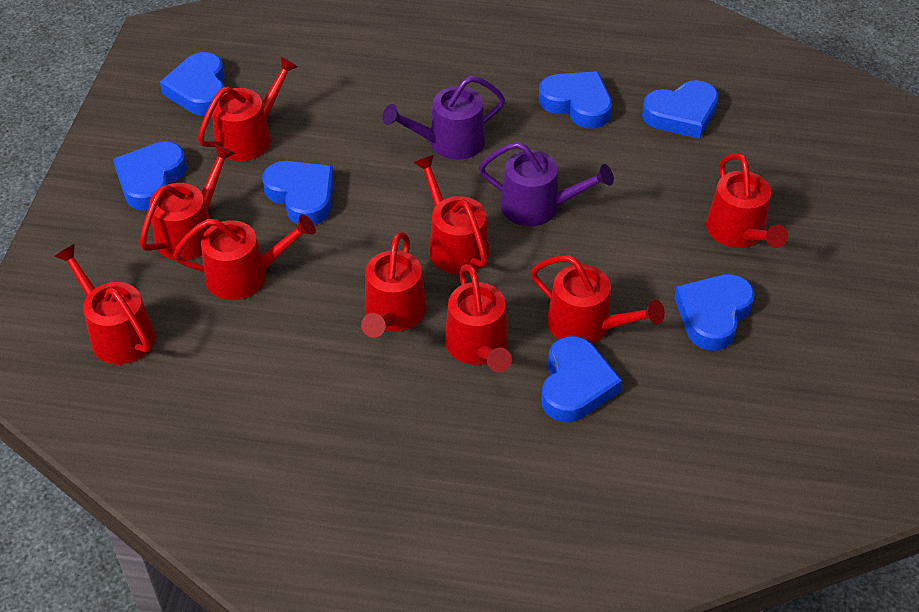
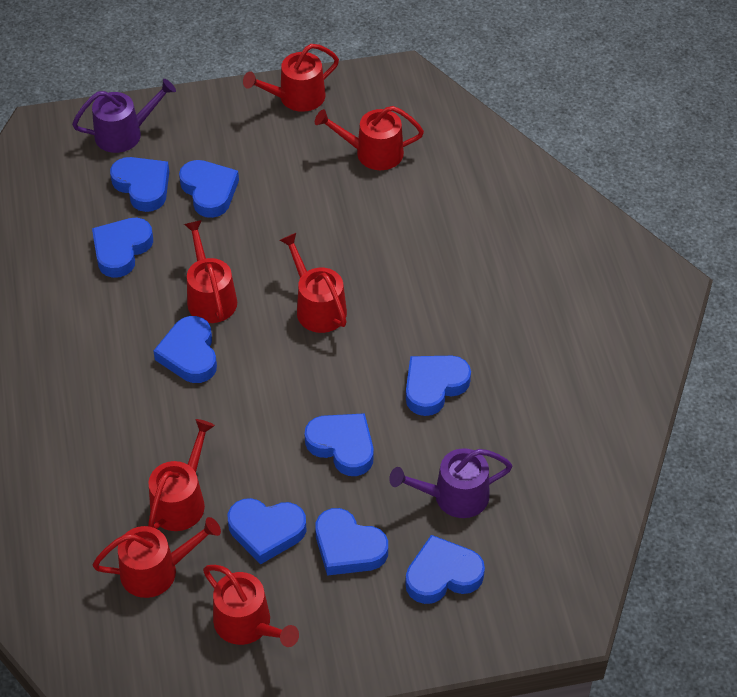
blue heart: 7 -> 9
red watering can: 9 -> 7

